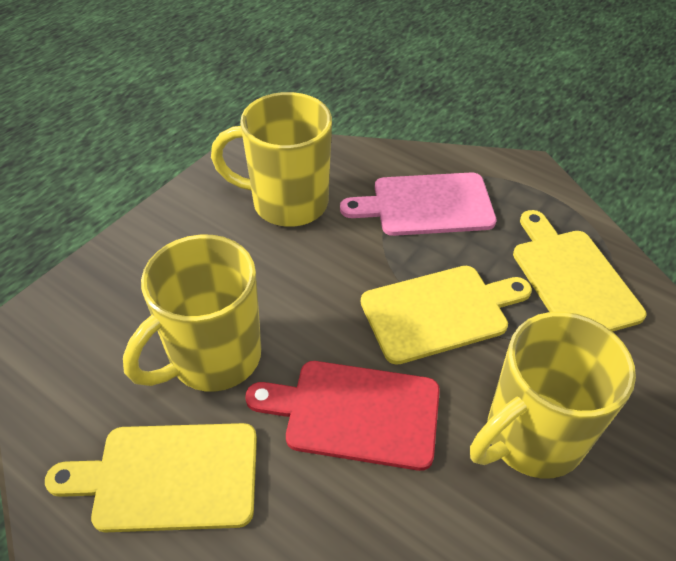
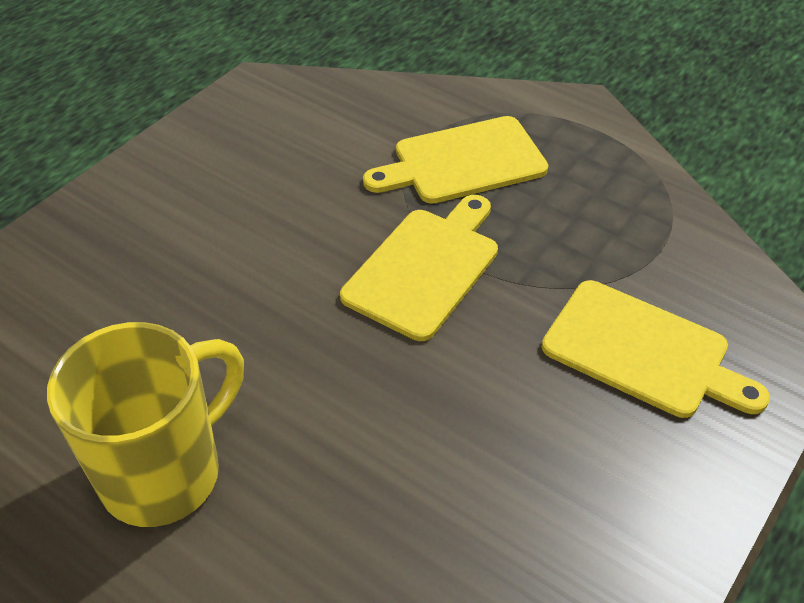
pink cutting board: 1 -> 0
red cutting board: 1 -> 0
yellow mug: 3 -> 1

